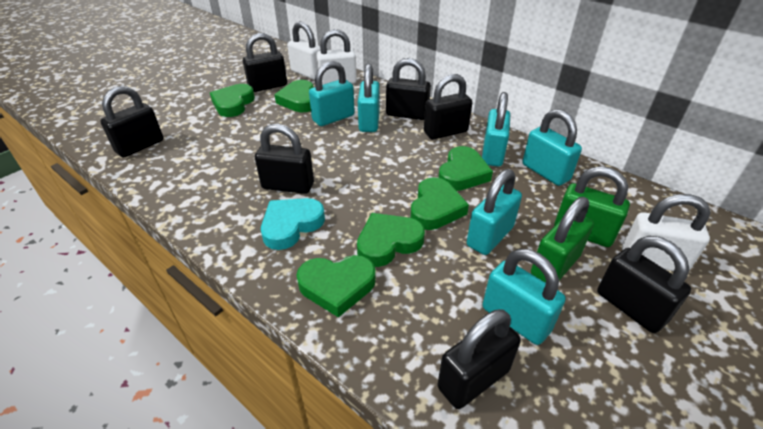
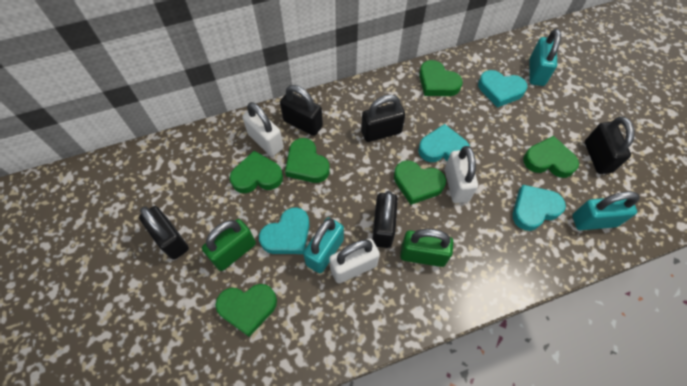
black padlock: 7 -> 5
turquoise heart: 1 -> 4
turquoise padlock: 6 -> 3

